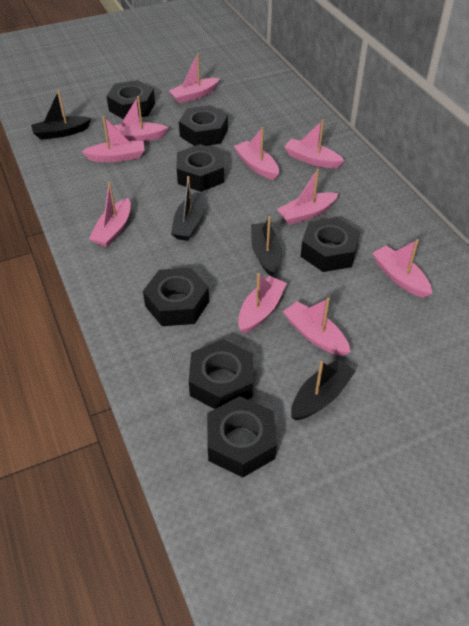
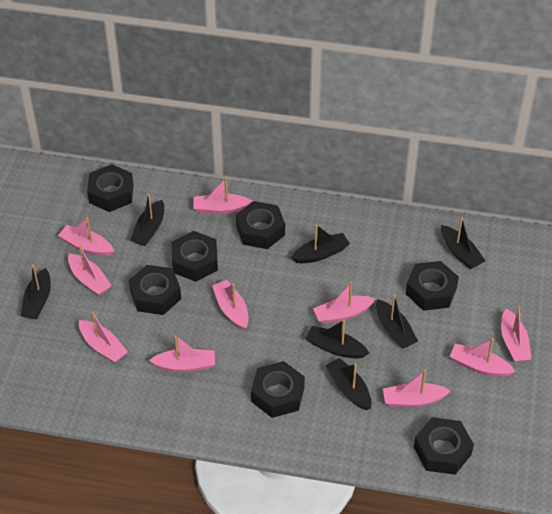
black boat: 4 -> 7

